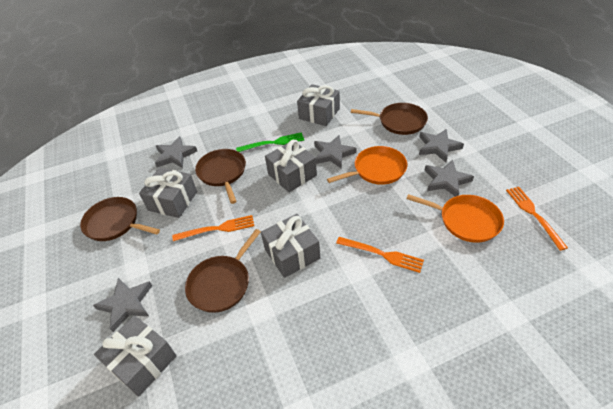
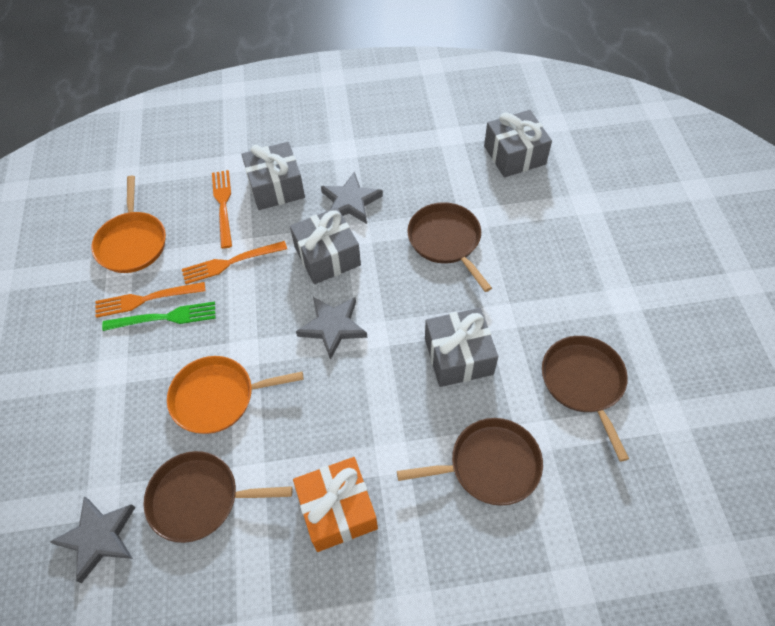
grey gift: 5 -> 4
grey star: 5 -> 3
orange gift: 0 -> 1

